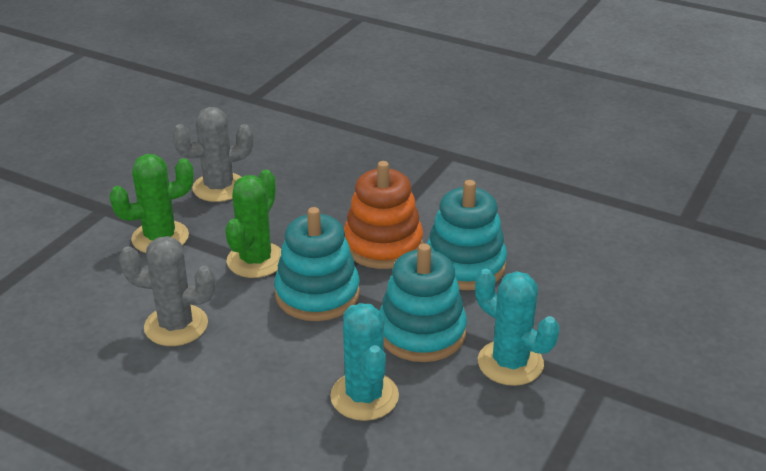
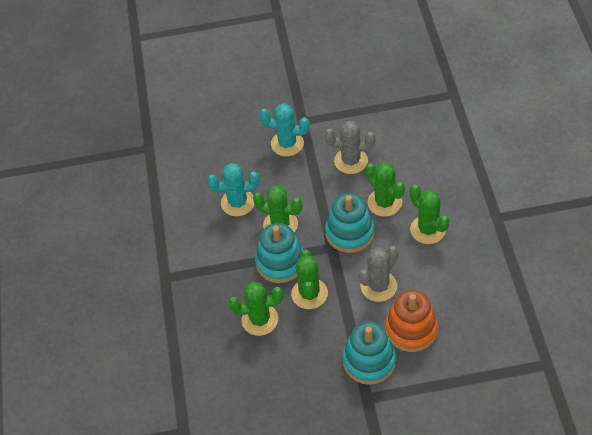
green cactus: 2 -> 5

